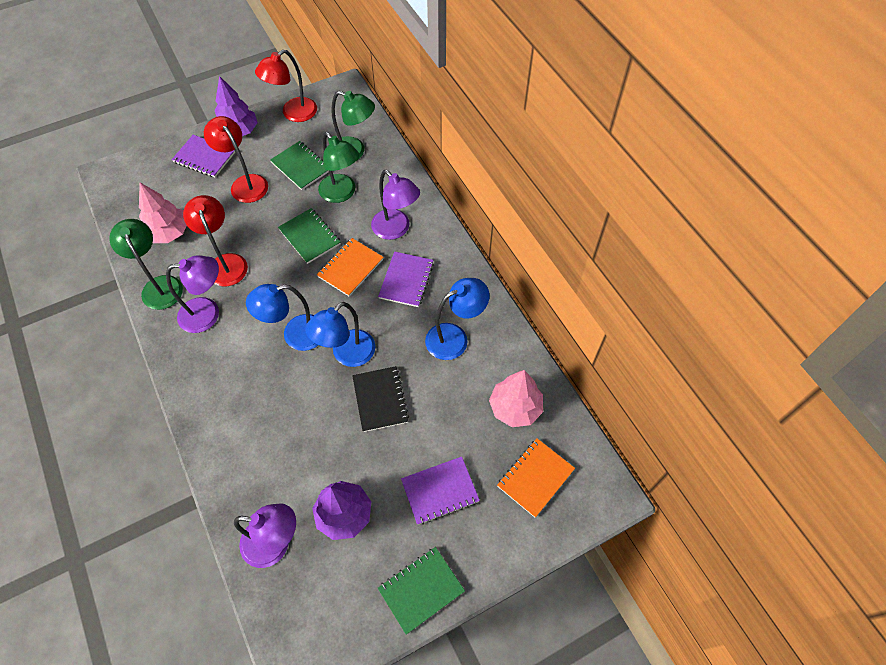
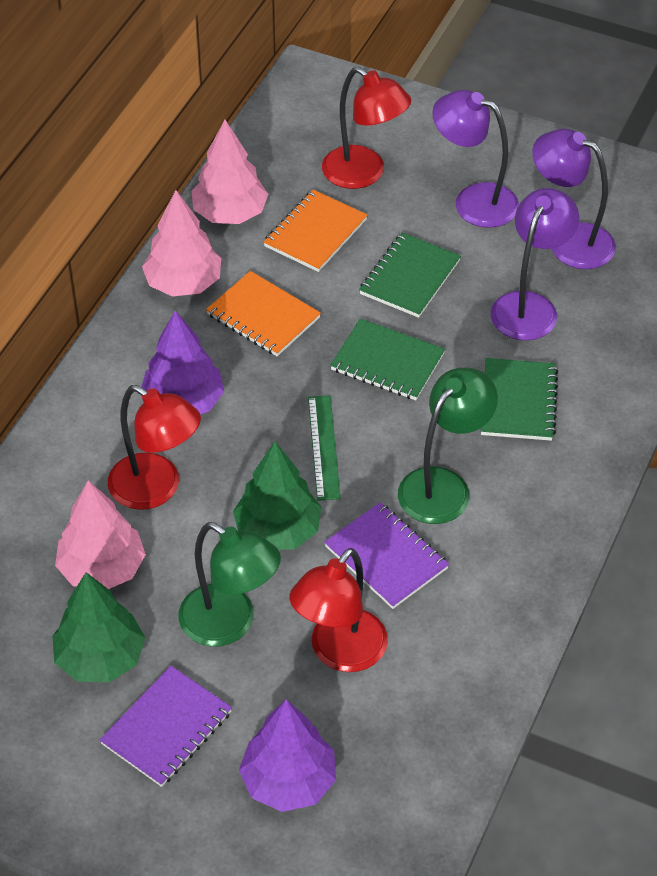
black notebook: 1 -> 0
blue lamp: 3 -> 0
green lamp: 3 -> 2
green ruler: 0 -> 1
green tree: 0 -> 2
pink tree: 2 -> 3
purple notebook: 3 -> 2

